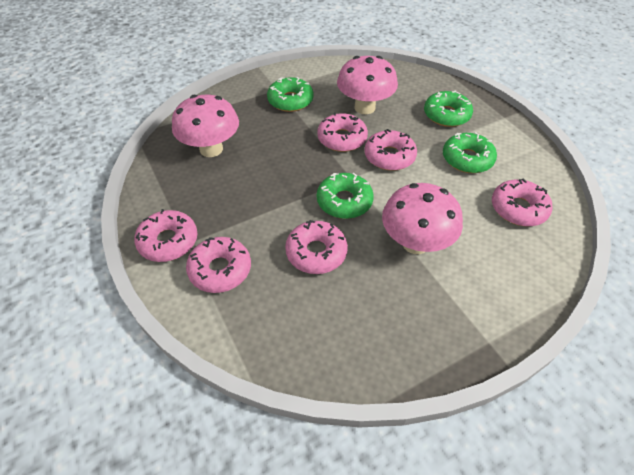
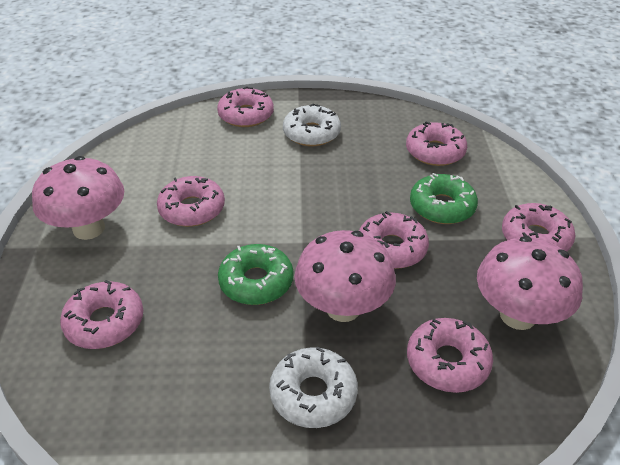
green donut: 4 -> 2
pink donut: 6 -> 7
white donut: 0 -> 2

